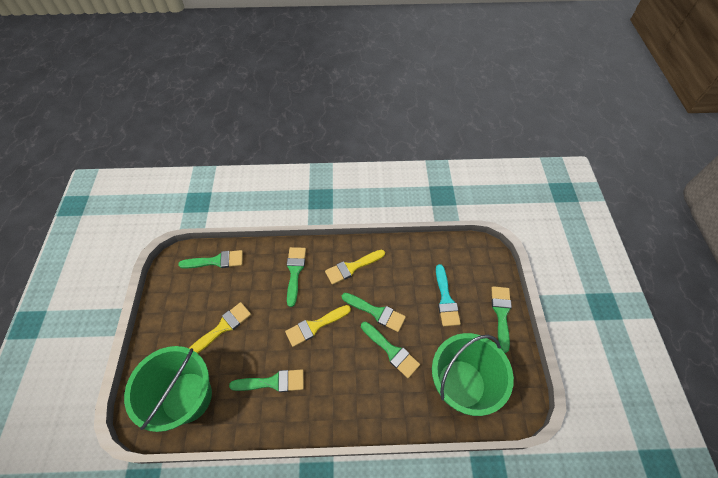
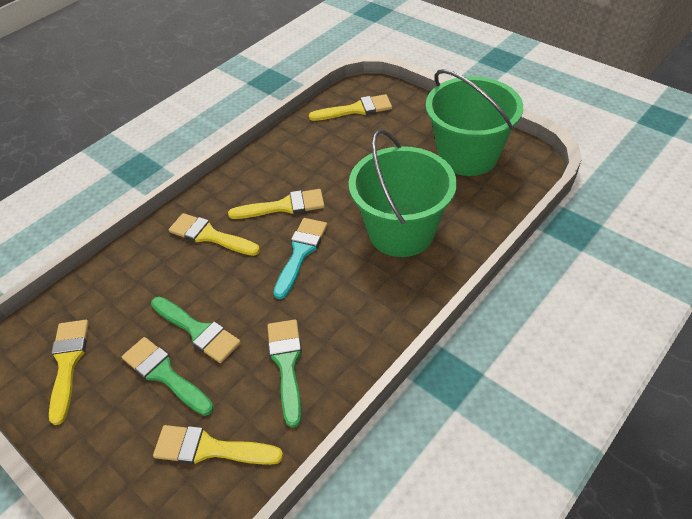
green brush: 6 -> 3
yellow brush: 3 -> 5

